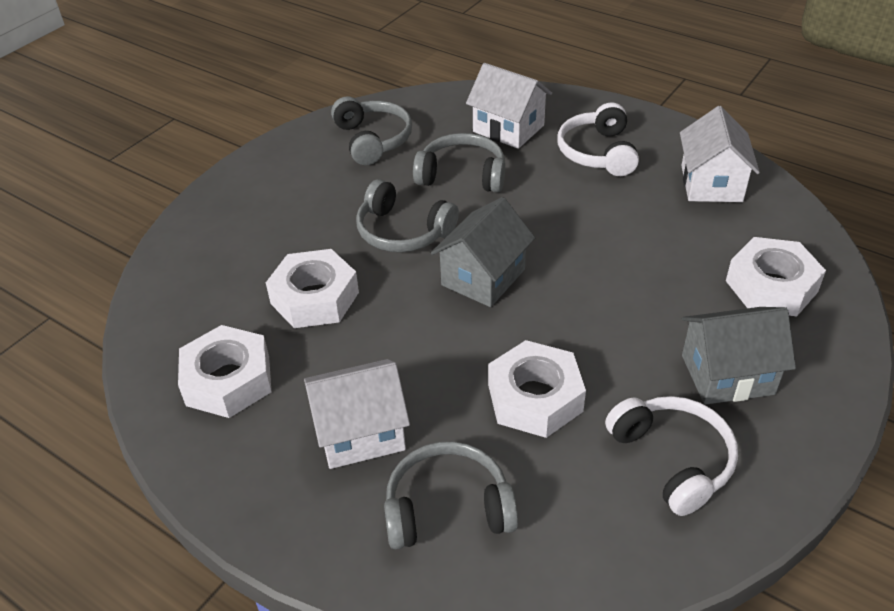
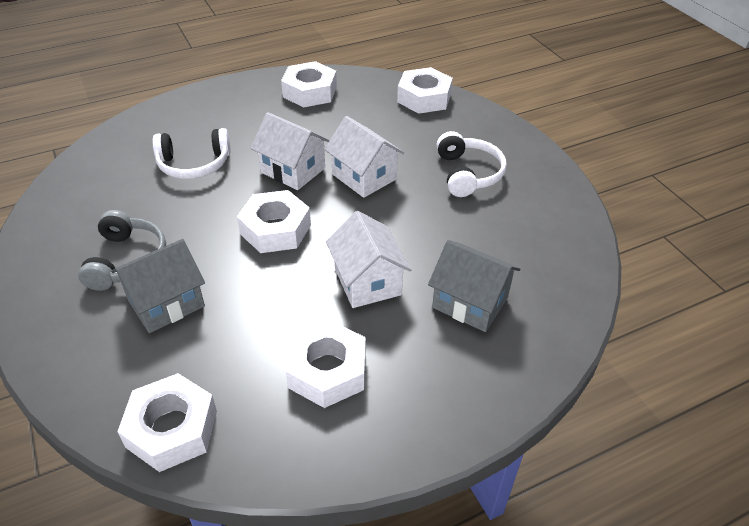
grey headphones: 4 -> 1
white nut: 4 -> 5

